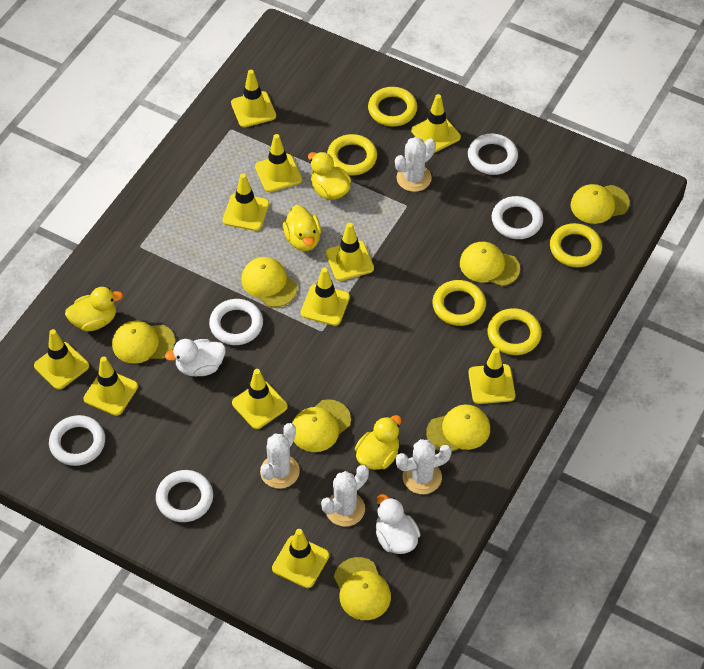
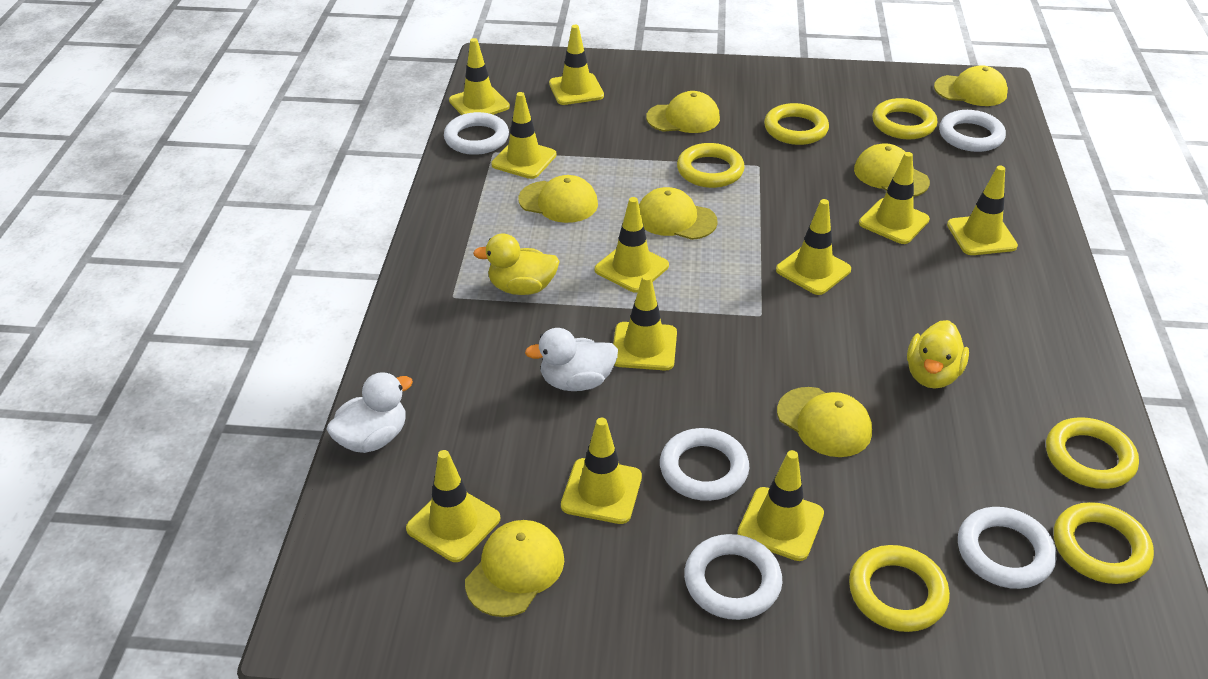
white cactus: 4 -> 0
yellow duck: 4 -> 2
yellow ring: 5 -> 6

